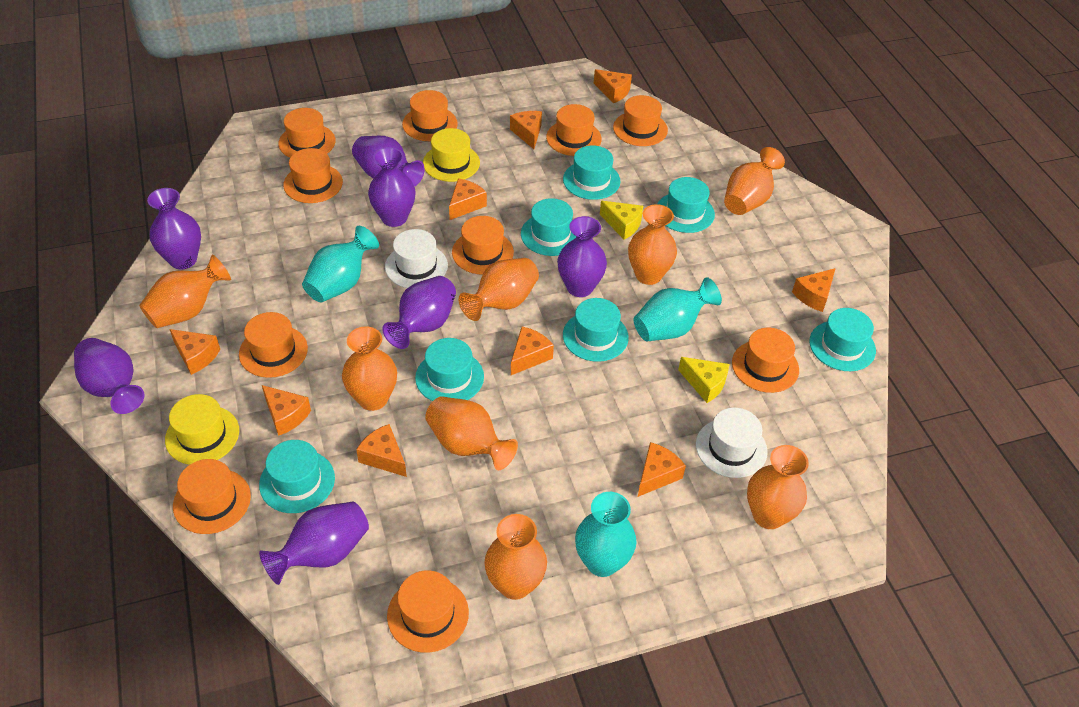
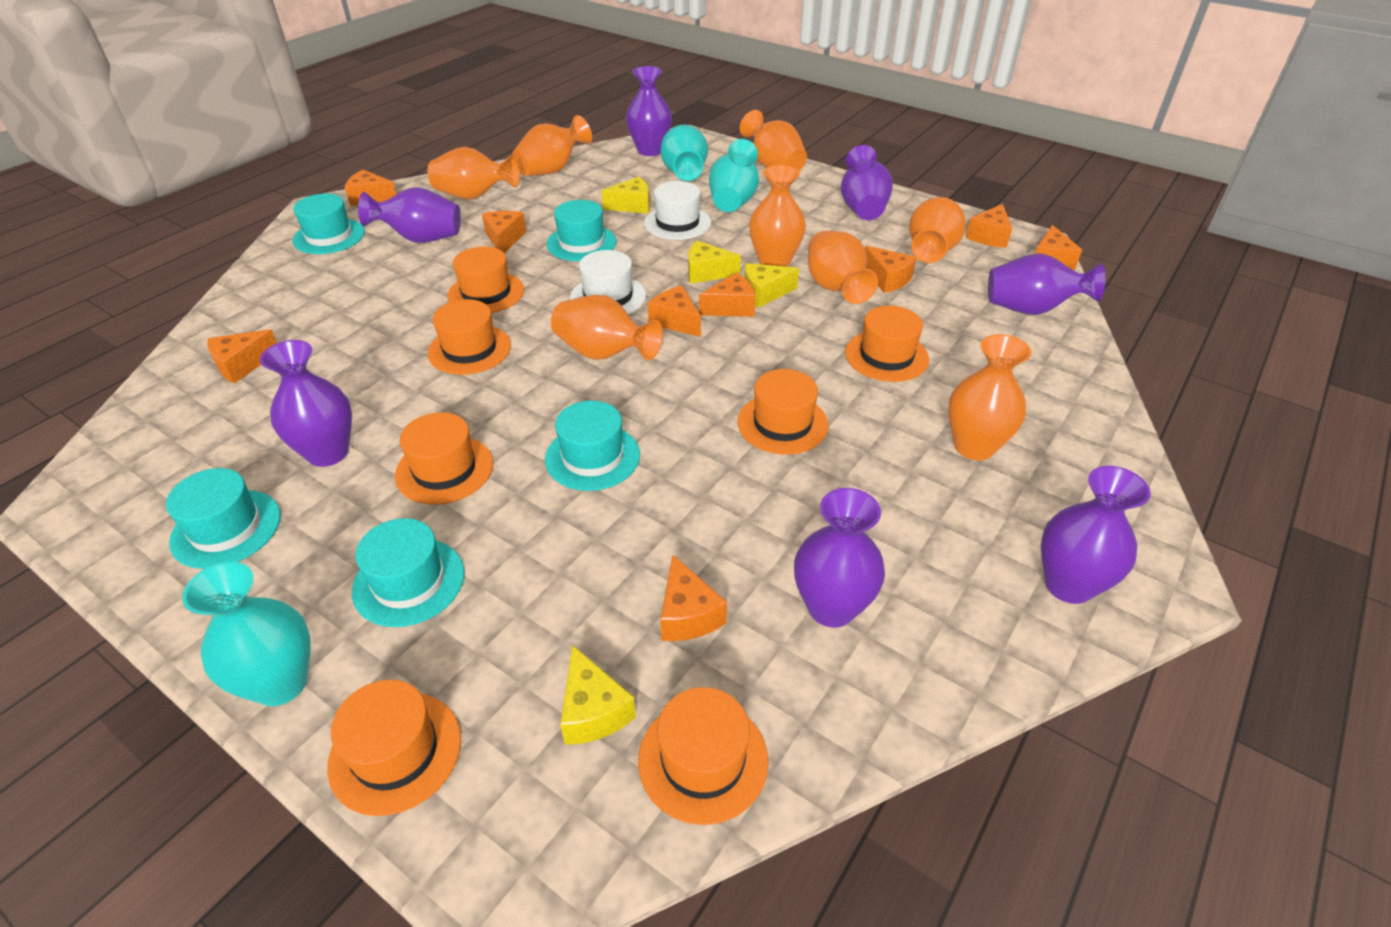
orange hat: 10 -> 7
turquoise hat: 7 -> 5
yellow cheese: 2 -> 4
yellow hat: 2 -> 0

